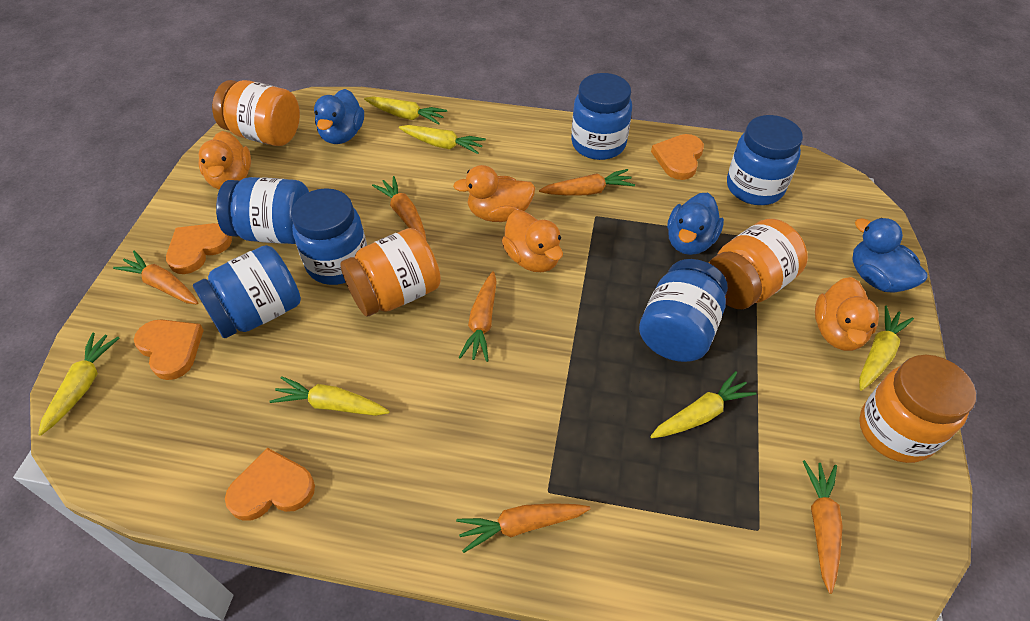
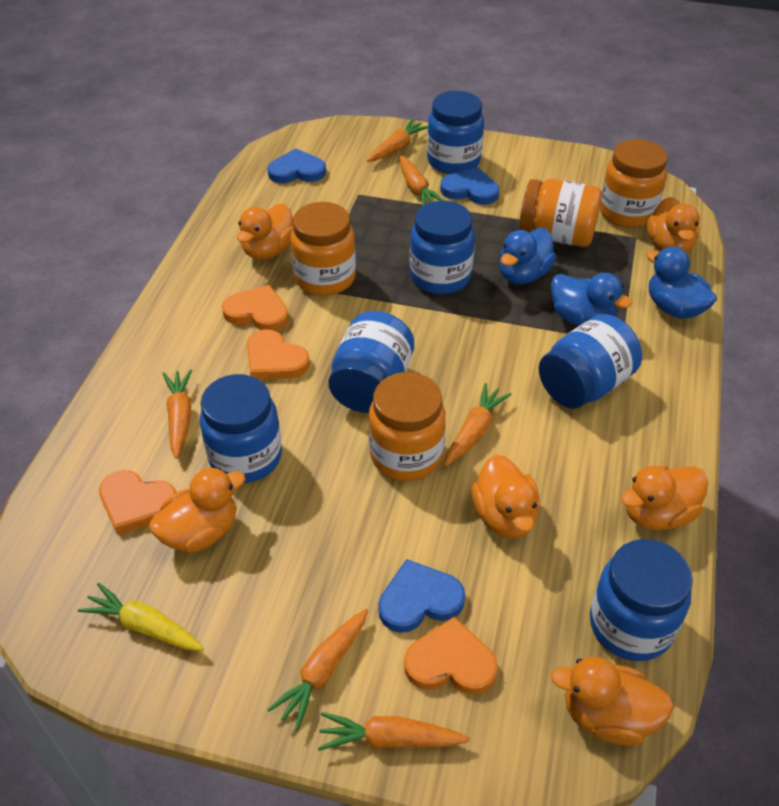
blue heart: 0 -> 3
orange duck: 4 -> 6
yellow carrot: 6 -> 1

